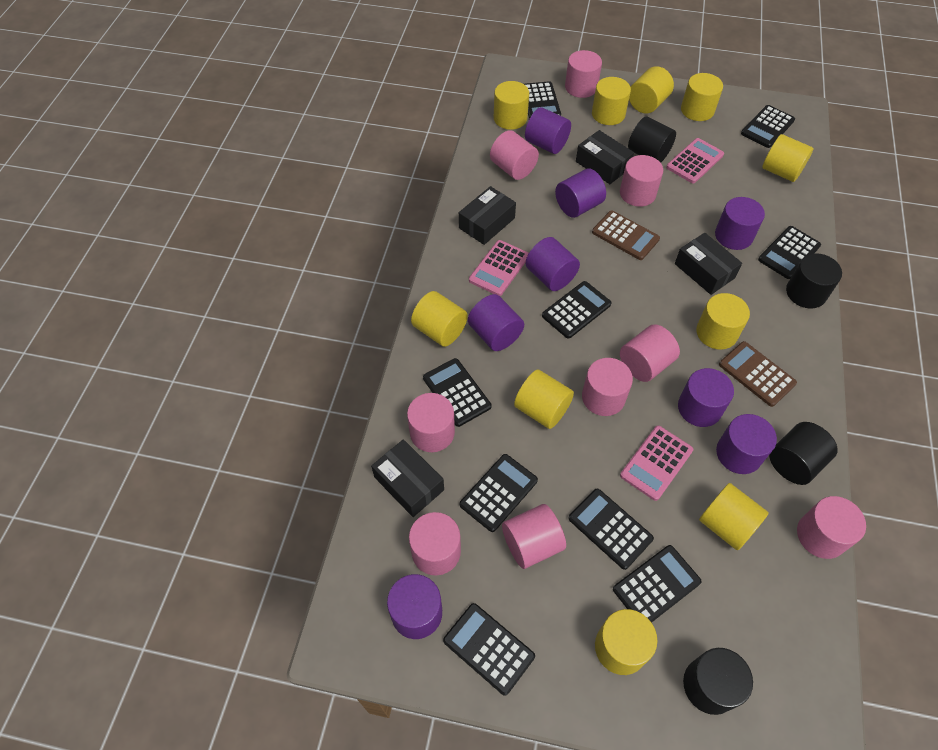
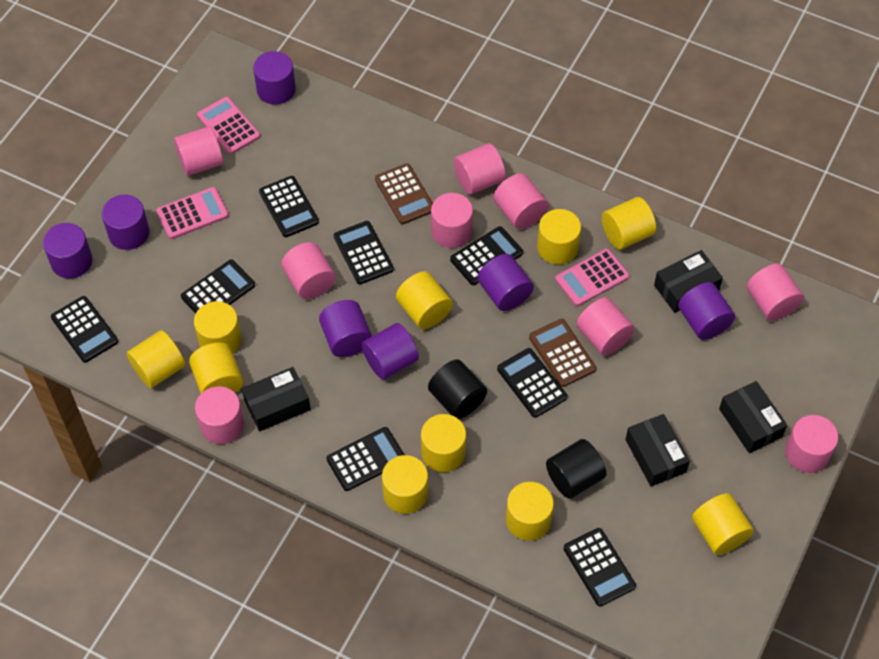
black calculator: 9 -> 8
black cylinder: 4 -> 2
purple cylinder: 8 -> 7

